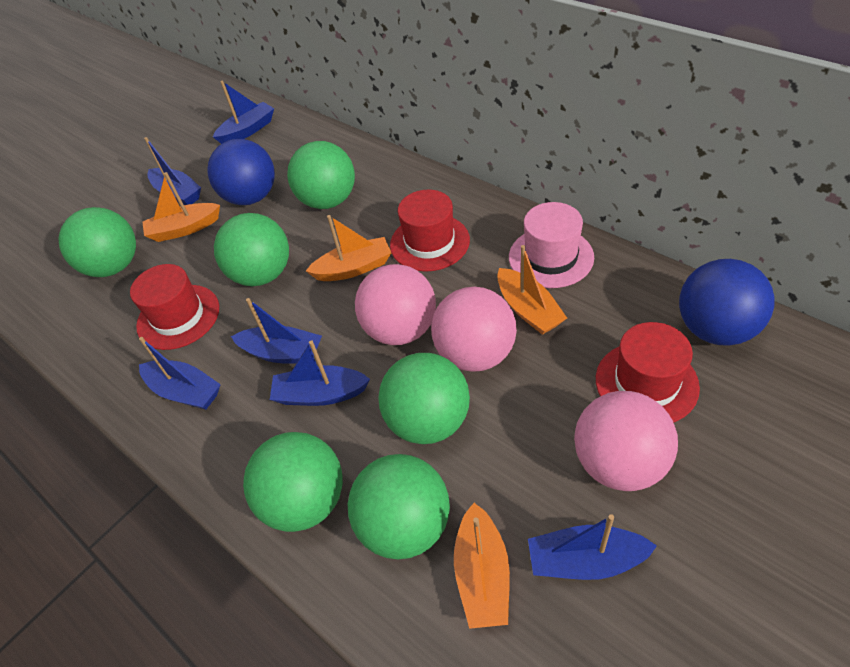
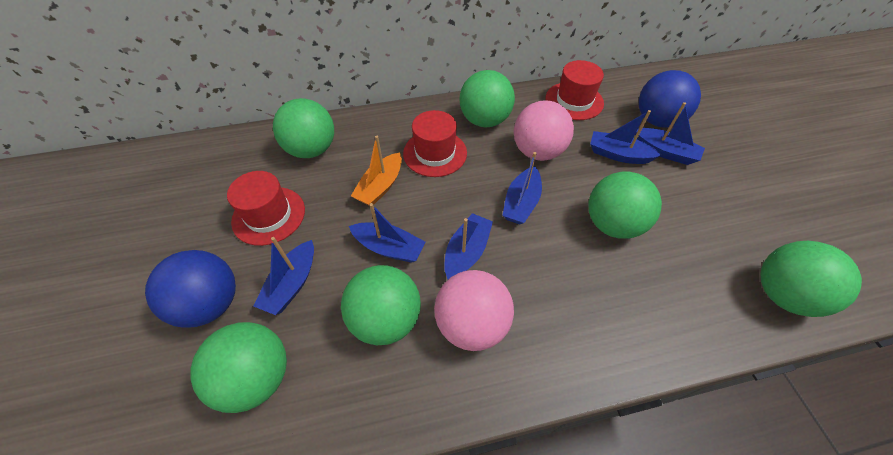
orange boat: 4 -> 1
pink ball: 3 -> 2
pink hat: 1 -> 0

